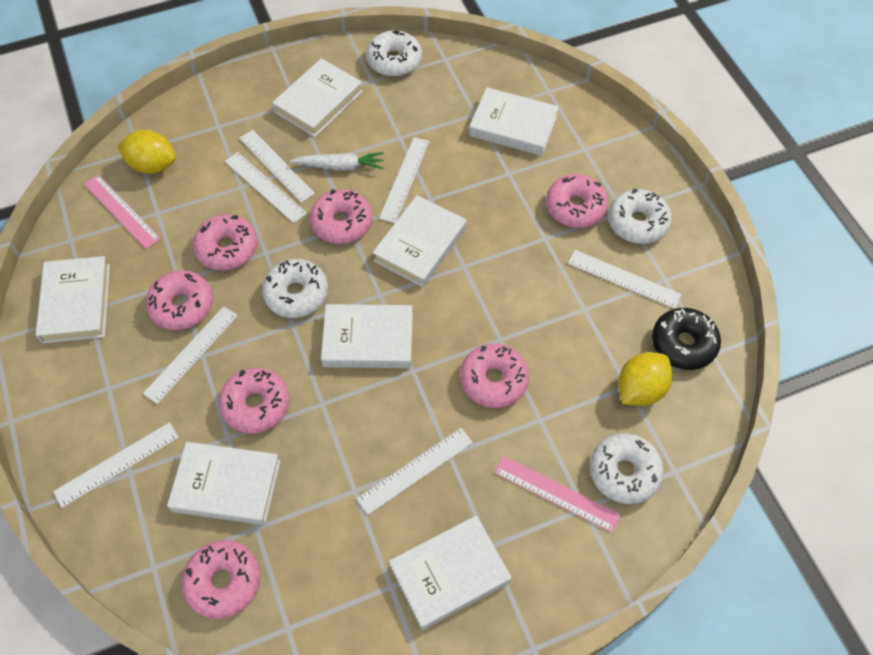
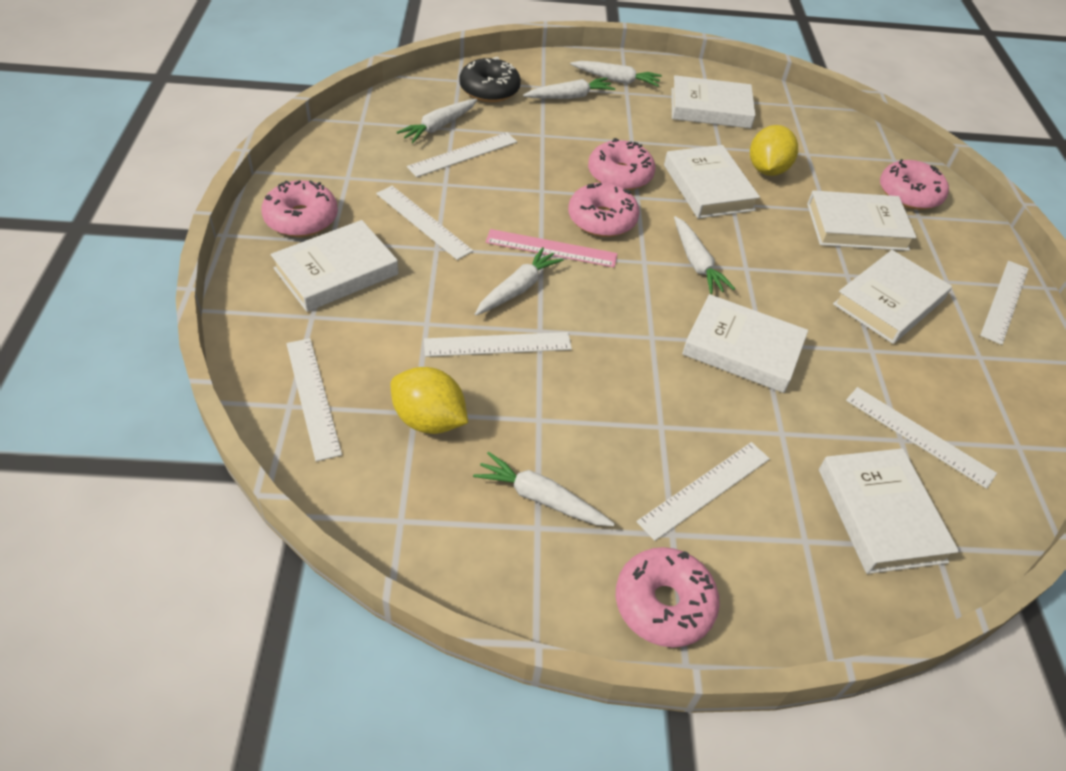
pink donut: 7 -> 5
pink ruler: 2 -> 1
white carrot: 1 -> 6
white donut: 4 -> 0

